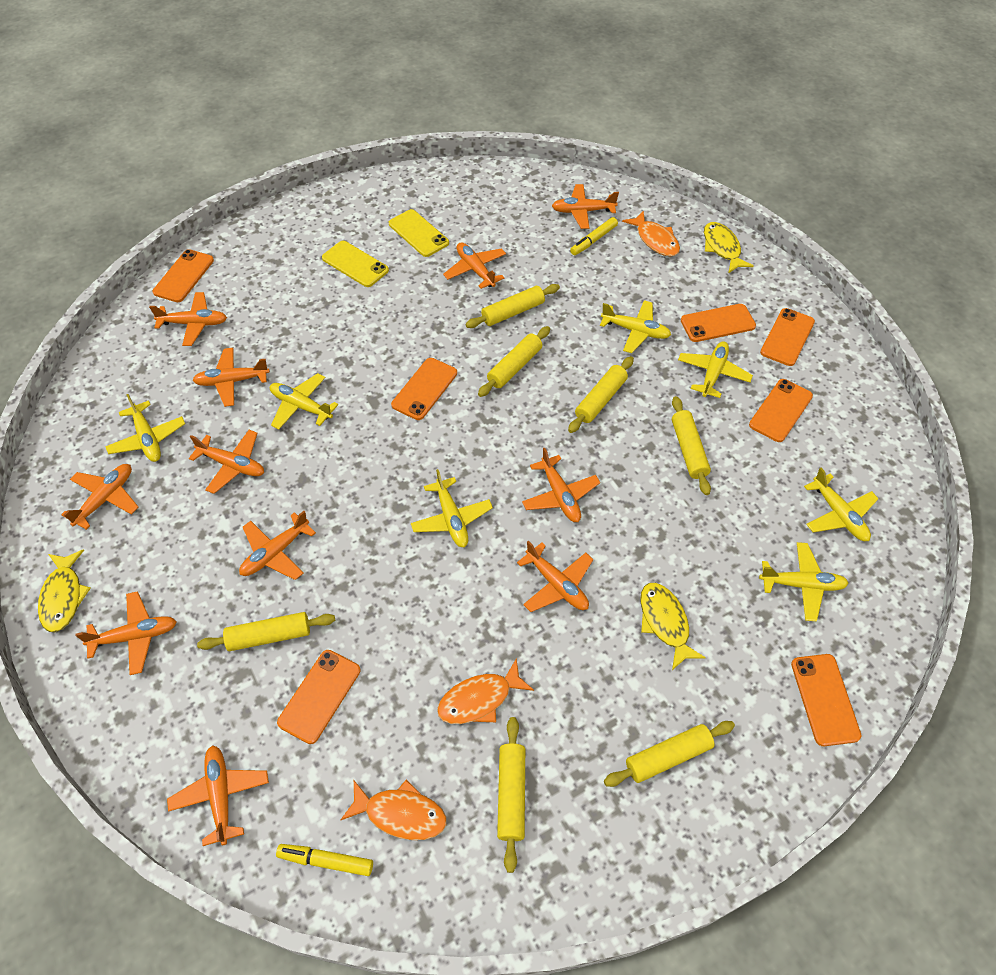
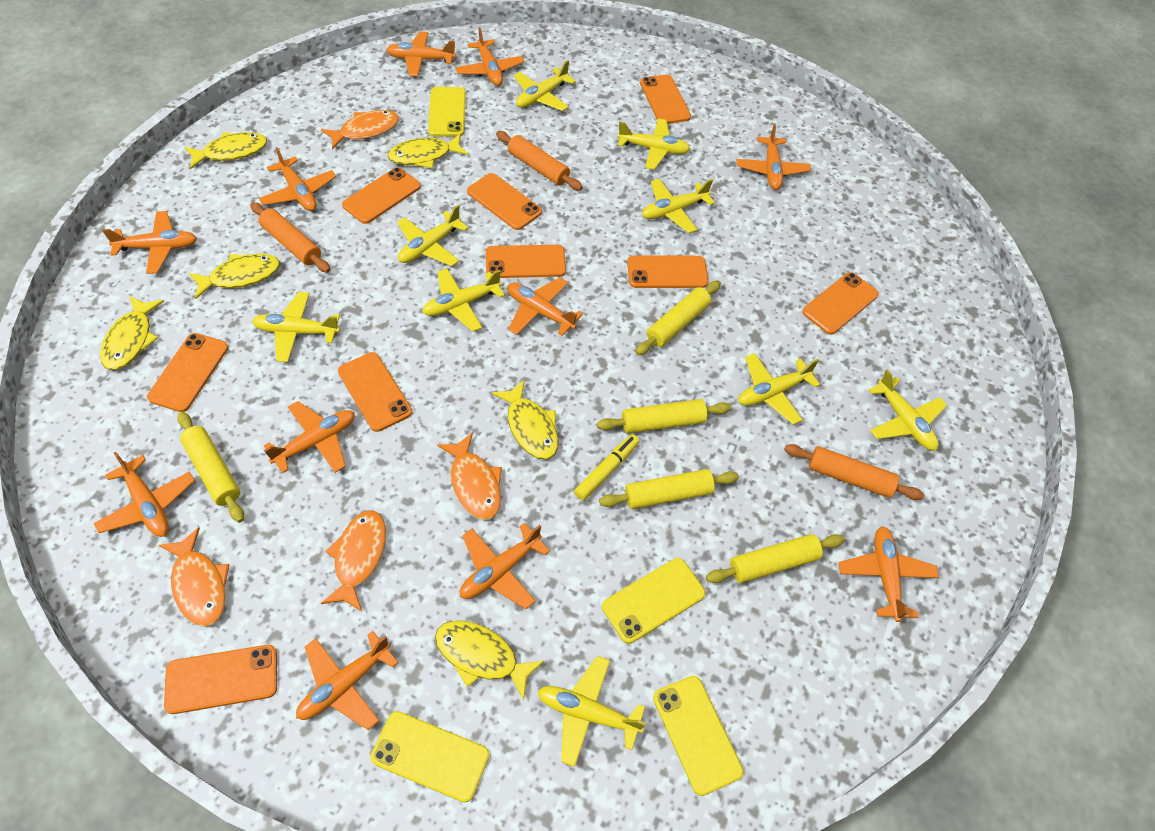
orange fish: 3 -> 4
orange phone: 7 -> 9
orange rolling pin: 0 -> 3
yellow fish: 3 -> 6
yellow marker: 2 -> 1
yellow phone: 2 -> 4
yellow plane: 7 -> 9
yellow rolling pin: 7 -> 5

